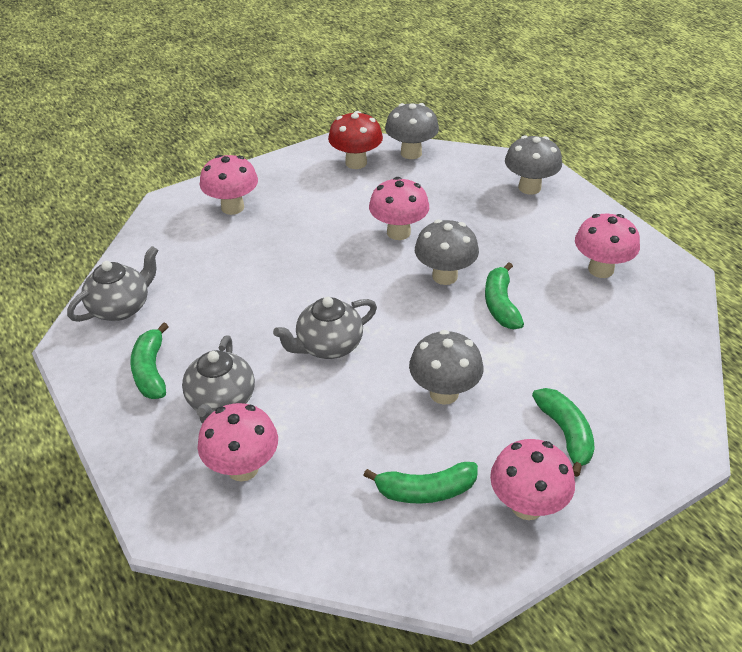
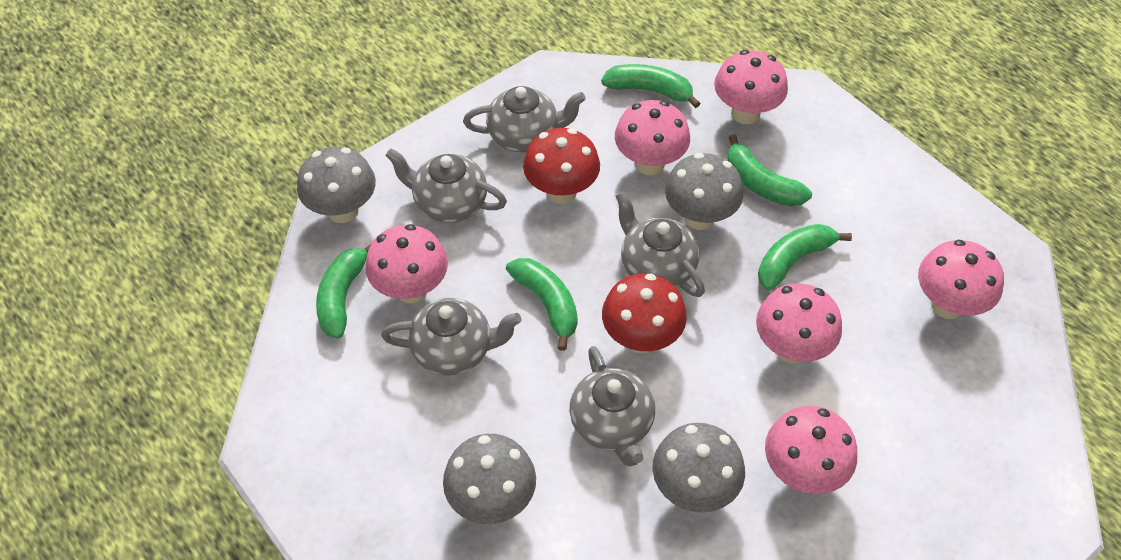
green banana: 4 -> 5
grey teapot: 3 -> 5
pink mushroom: 5 -> 6
red mushroom: 1 -> 2

